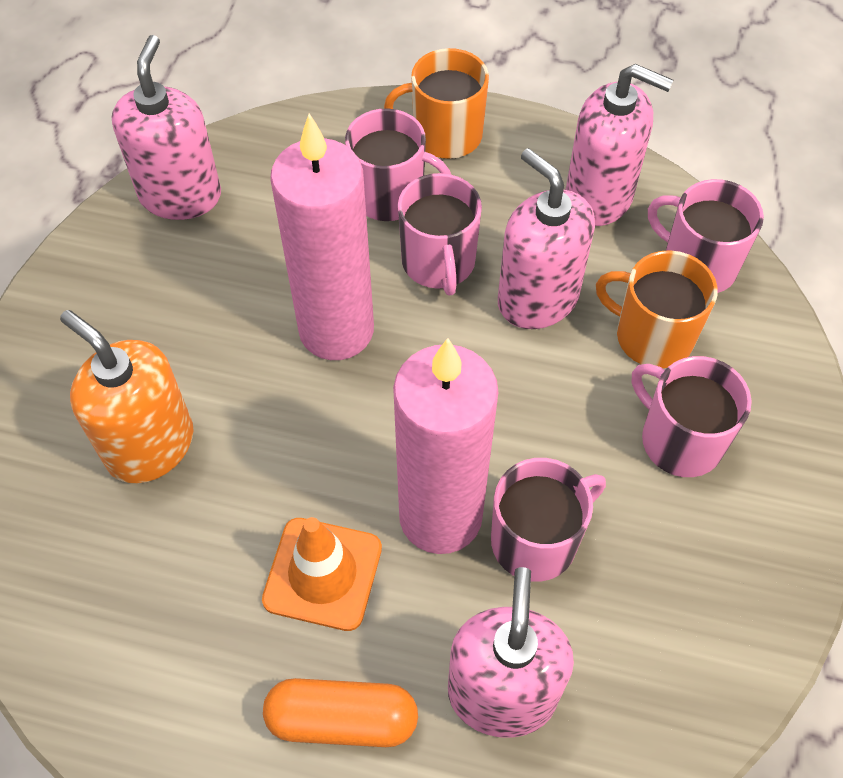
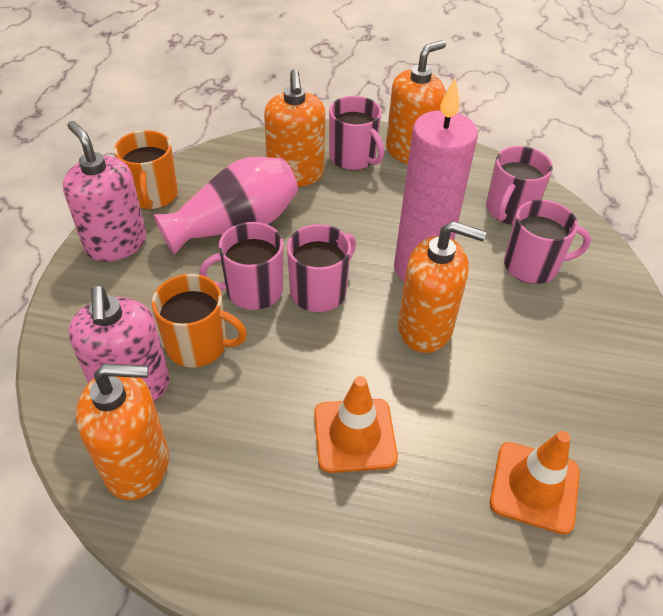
orange capsule: 1 -> 0
orange soap dispenser: 1 -> 4
orange traffic cone: 1 -> 2
pink candle: 2 -> 1
pink soap dispenser: 4 -> 2
pink vase: 0 -> 1

